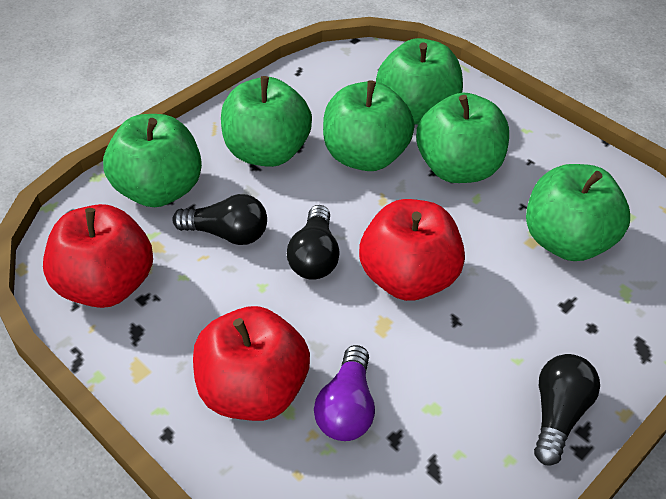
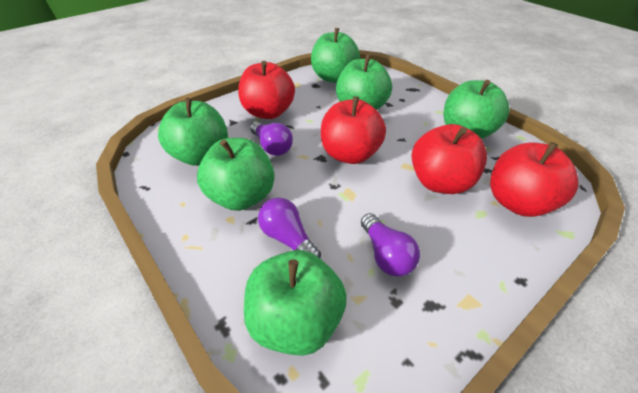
black light bulb: 3 -> 0
purple light bulb: 1 -> 3
red apple: 3 -> 4

